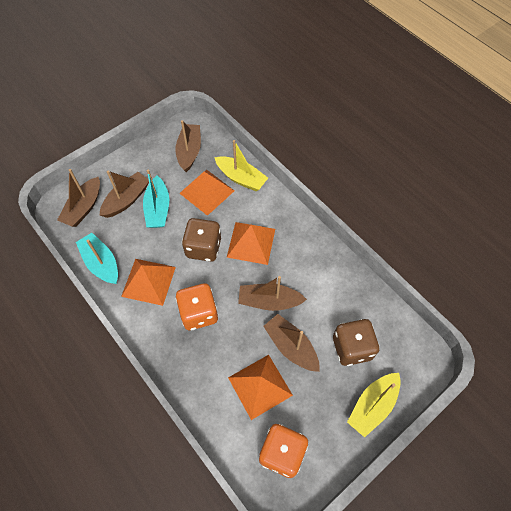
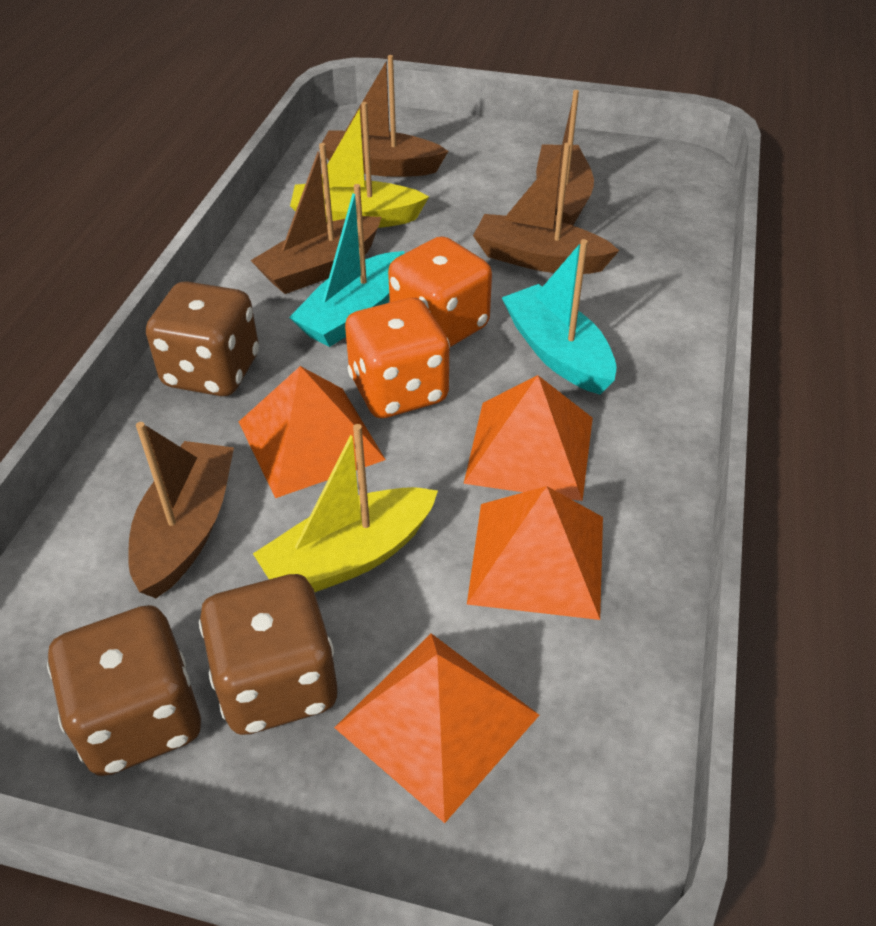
brown dice: 2 -> 3

